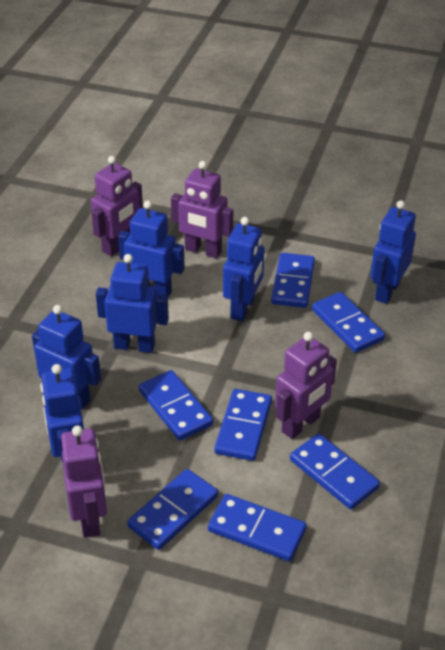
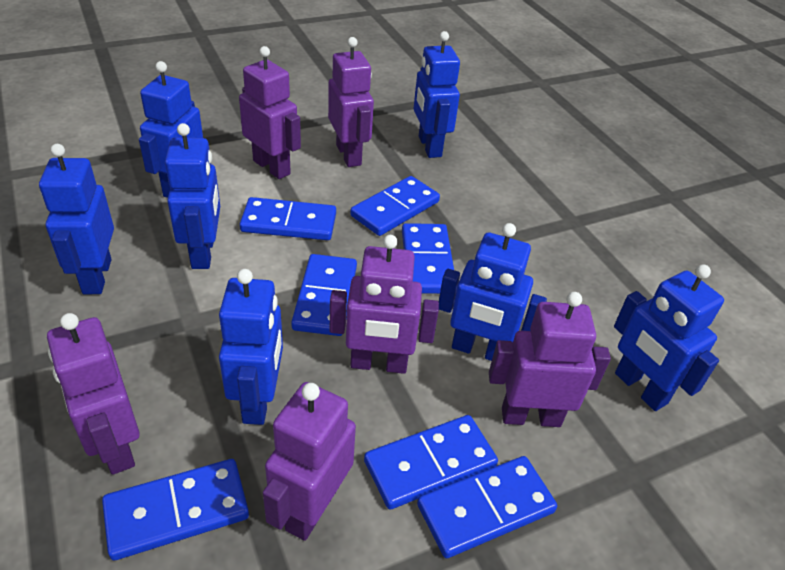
blue robot: 6 -> 7
purple robot: 4 -> 6

